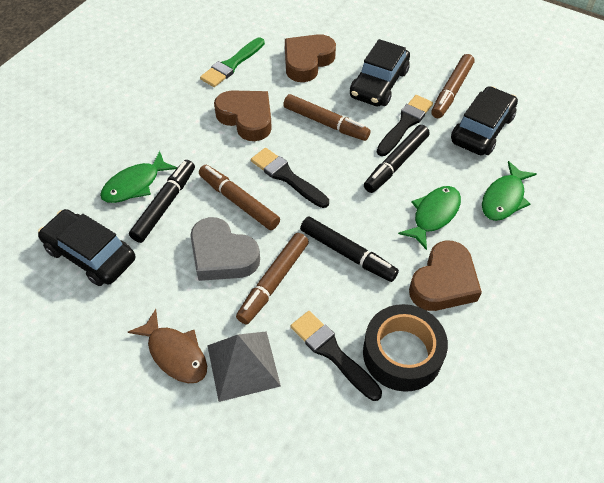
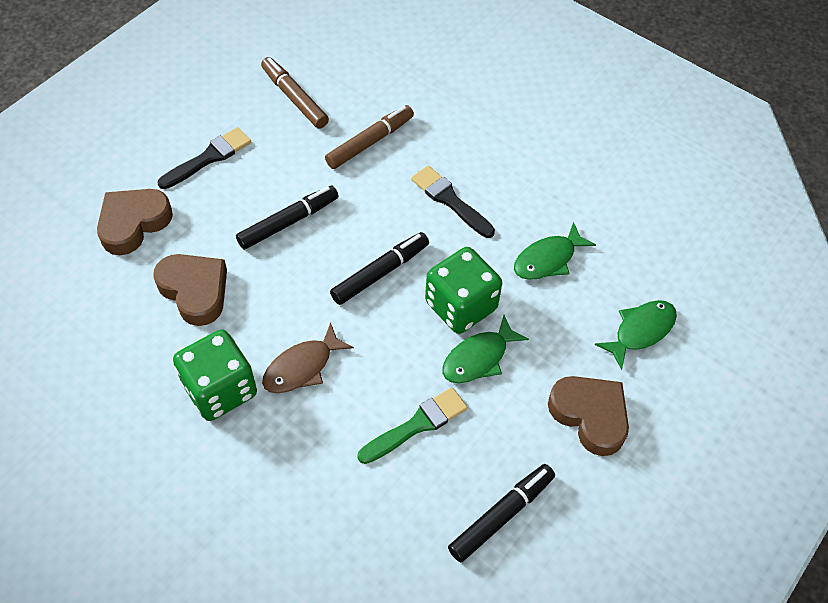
black brush: 3 -> 2
black car: 3 -> 0
black tape: 1 -> 0
brown marker: 4 -> 2
green dice: 0 -> 2
grey heart: 1 -> 0
grey pyramid: 1 -> 0

